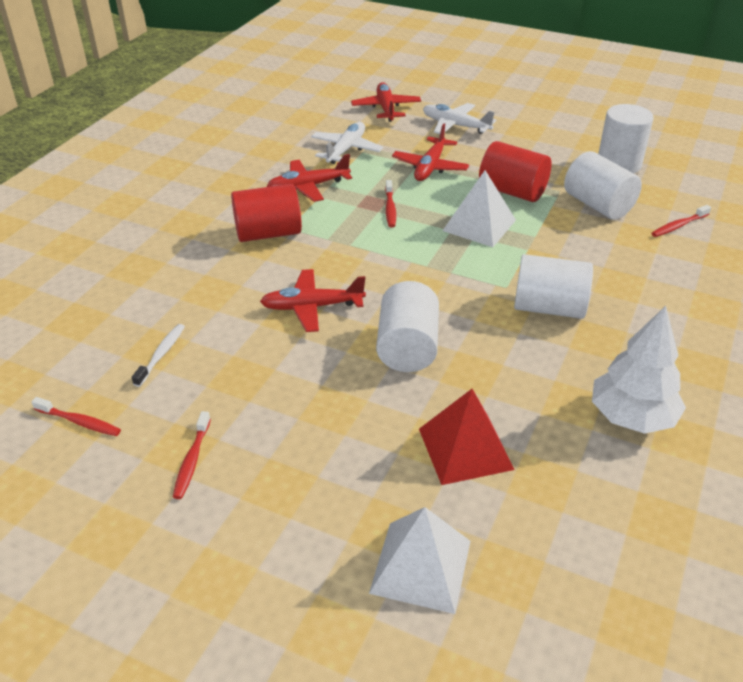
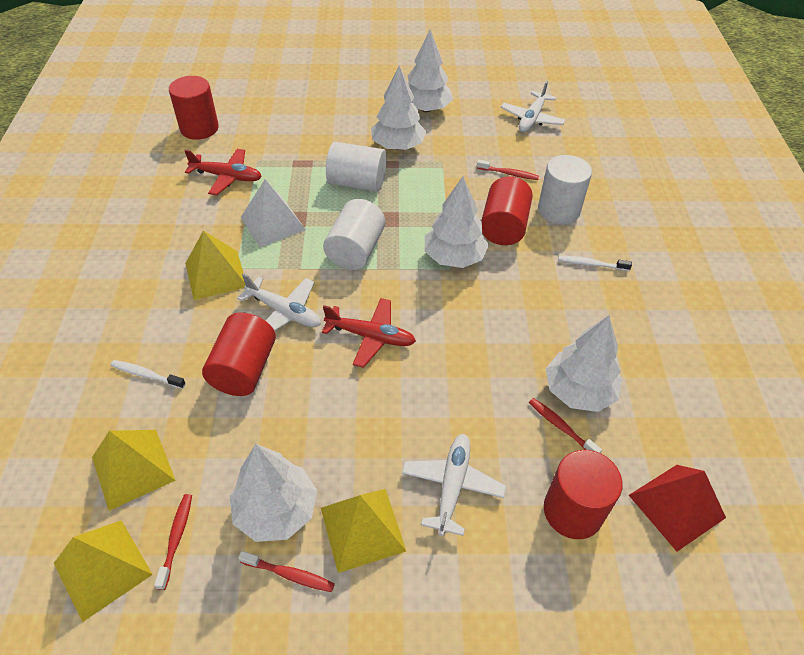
red cylinder: 2 -> 4
red plane: 4 -> 2
white cylinder: 4 -> 3
white plane: 2 -> 3
white pyramid: 2 -> 1
white toothbrush: 1 -> 2
white tree: 1 -> 5
yellow pyramid: 0 -> 4

